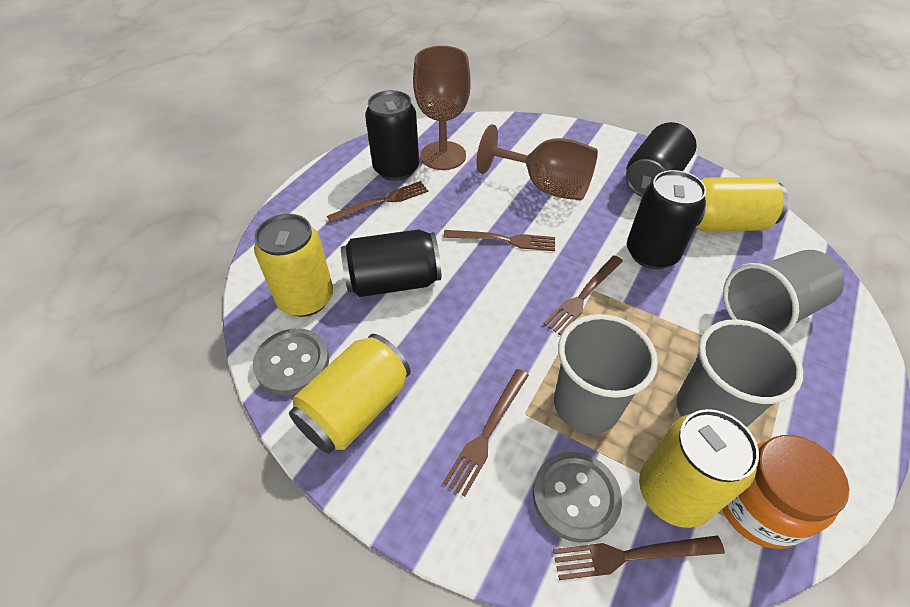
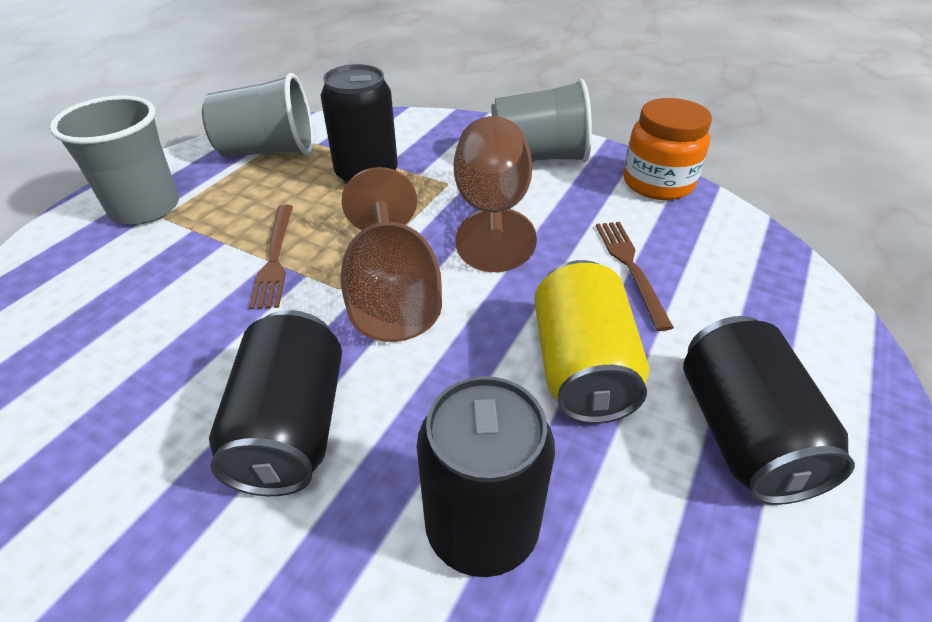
brown fork: 5 -> 2
grey button: 2 -> 0
yellow can: 4 -> 1

